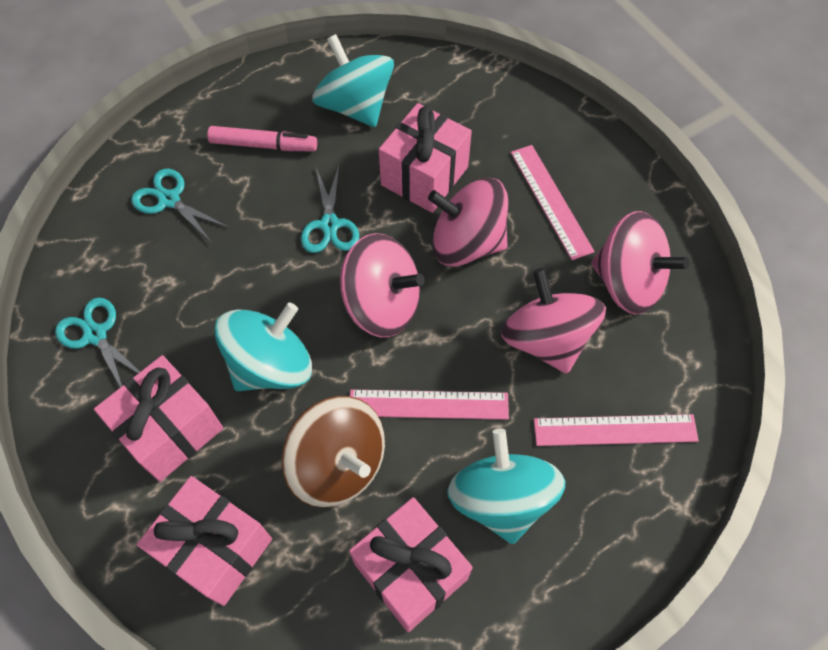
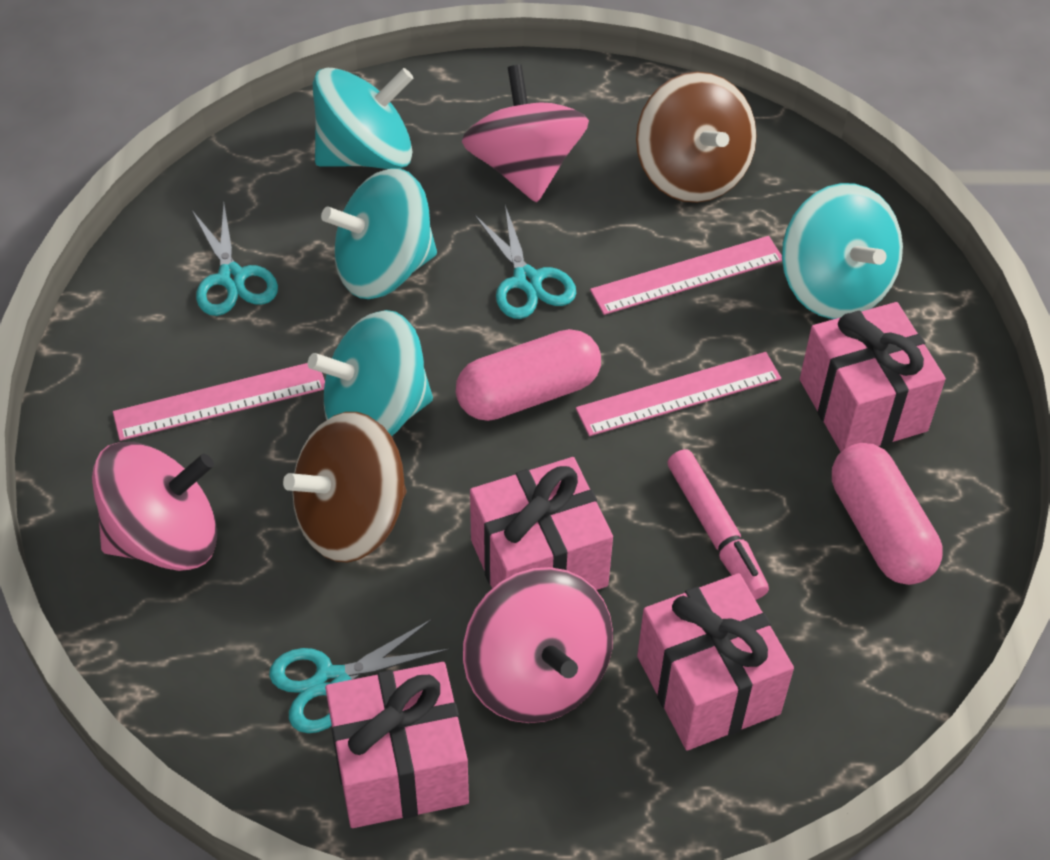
brown spinning top: 1 -> 2
pink capsule: 0 -> 2
pink spinning top: 4 -> 3
turquoise spinning top: 3 -> 4

